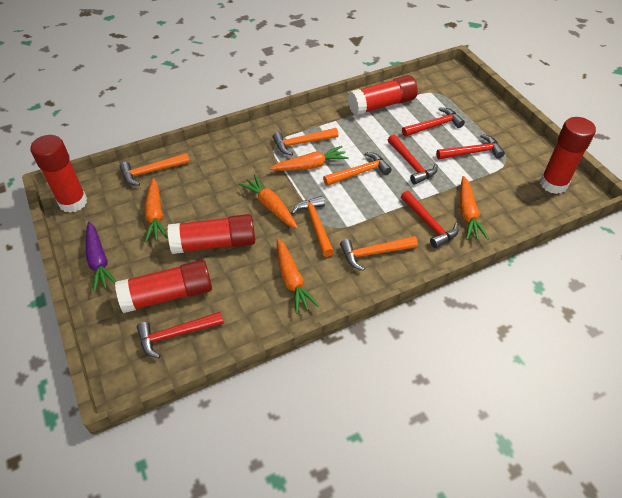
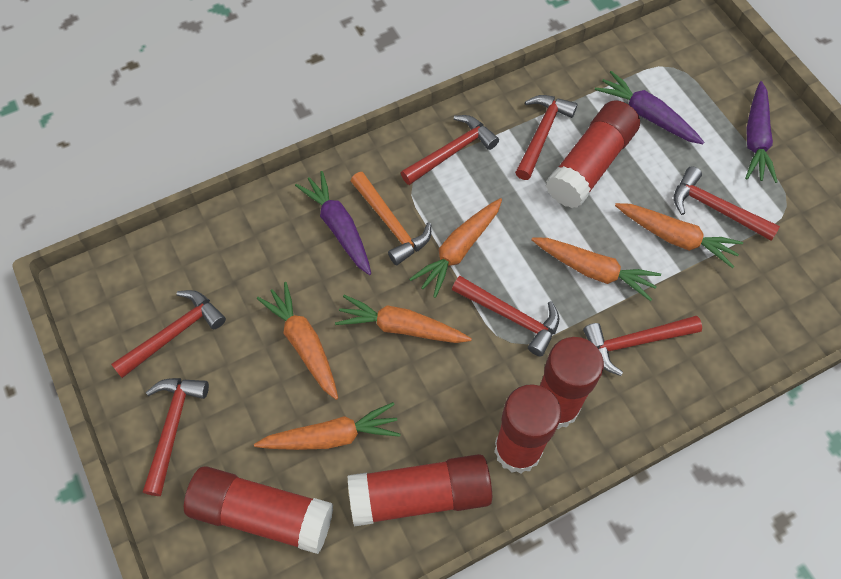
orange carrot: 5 -> 6
orange hammer: 5 -> 1
purple carrot: 1 -> 3
red hammer: 5 -> 7

